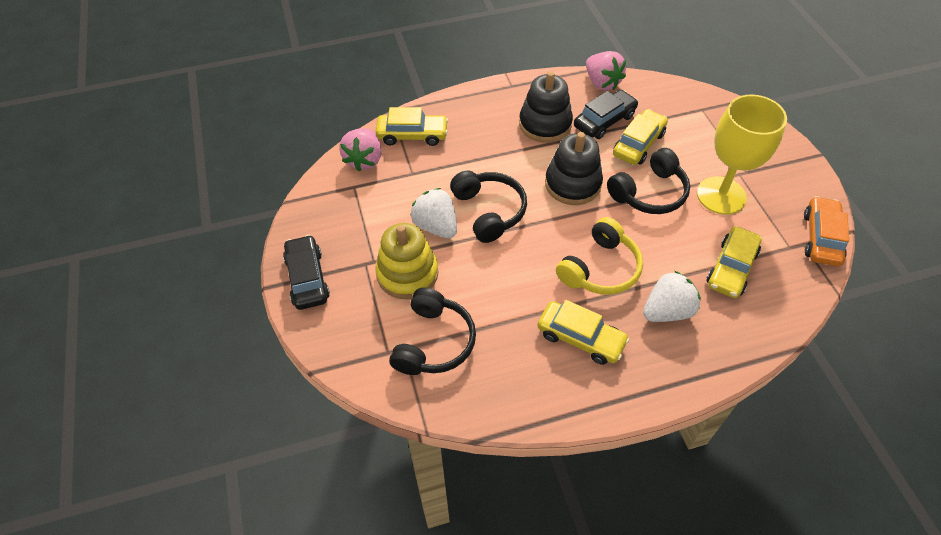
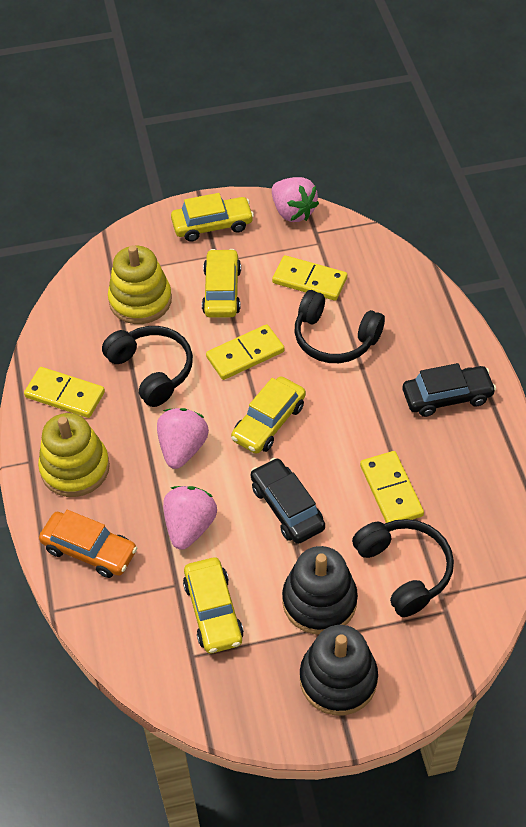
pink strawberry: 2 -> 3
white strawberry: 2 -> 0
yellow domino: 0 -> 4
yellow goblet: 1 -> 0
yellow headphones: 1 -> 0
yellow stacking toy: 1 -> 2

